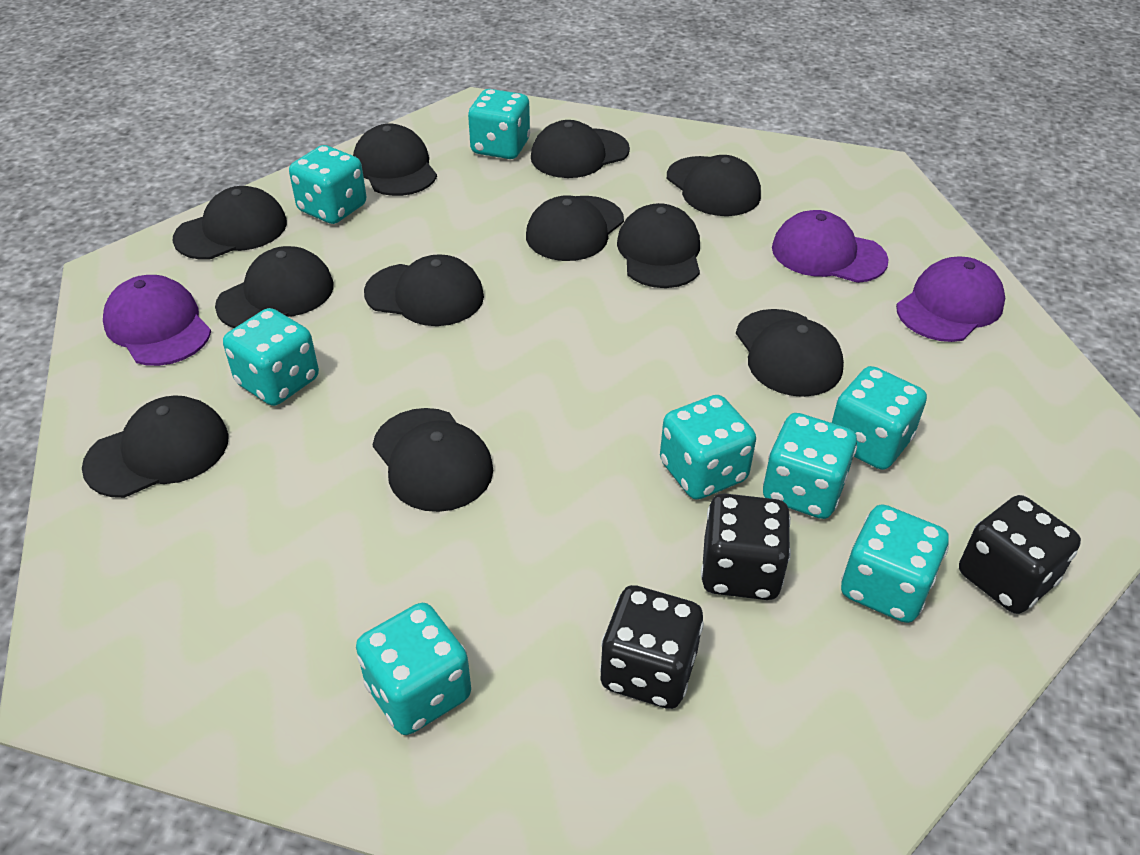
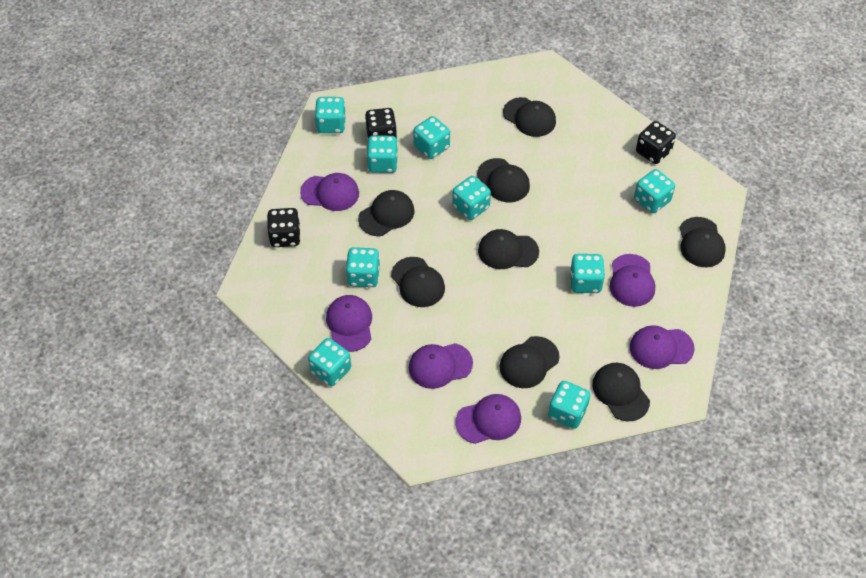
black cap: 11 -> 8
purple cap: 3 -> 6
turquoise dice: 8 -> 9

